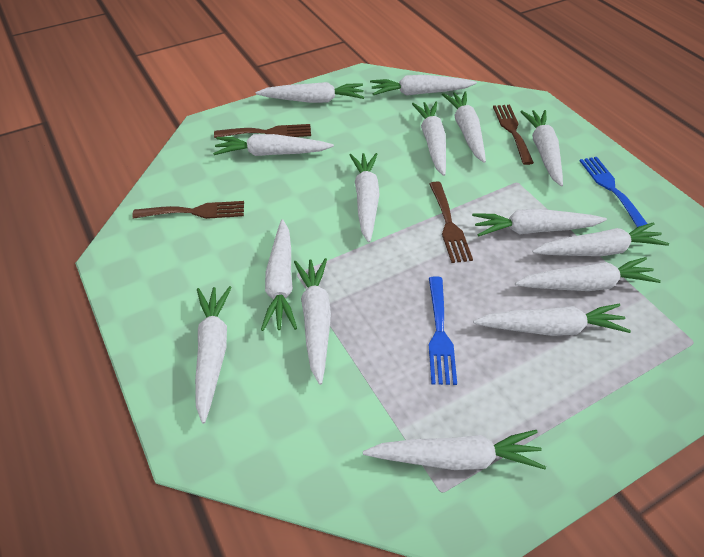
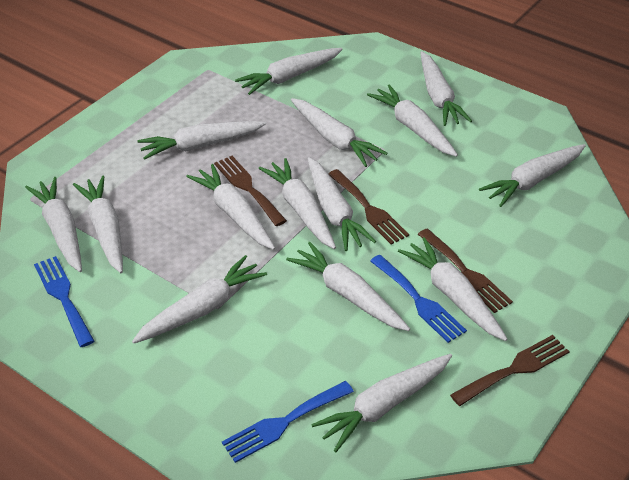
blue fork: 2 -> 3

